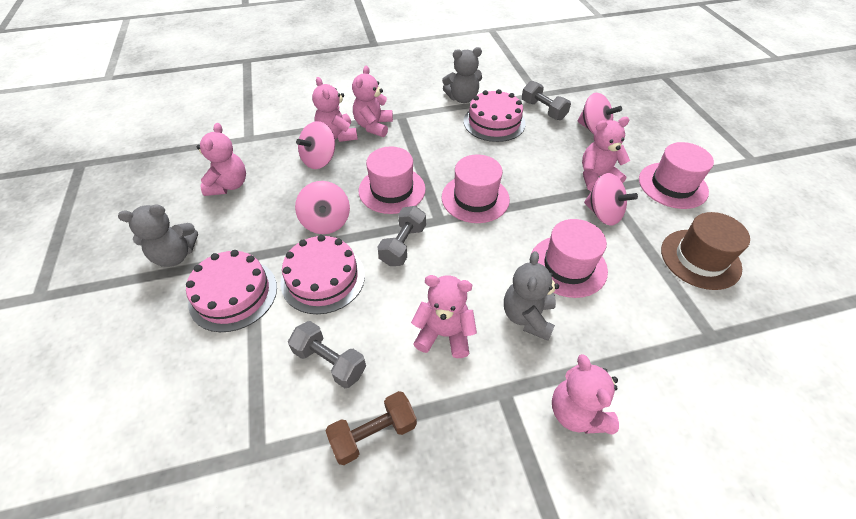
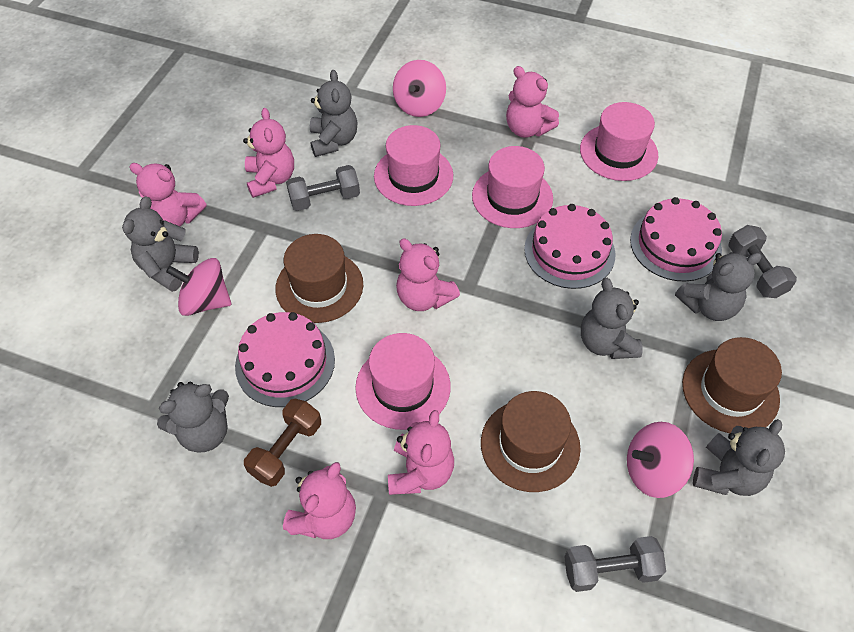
brown hat: 1 -> 3
grey teddy bear: 3 -> 6
pink spinning top: 4 -> 3

